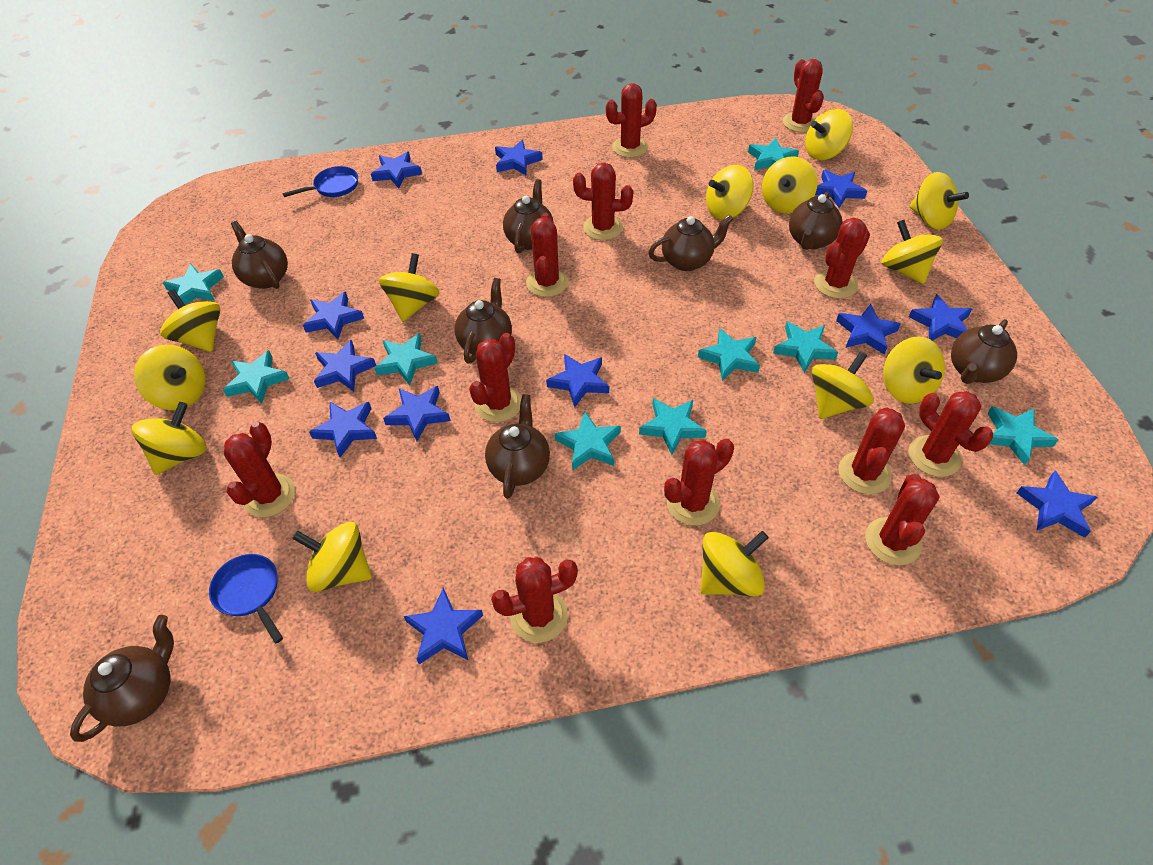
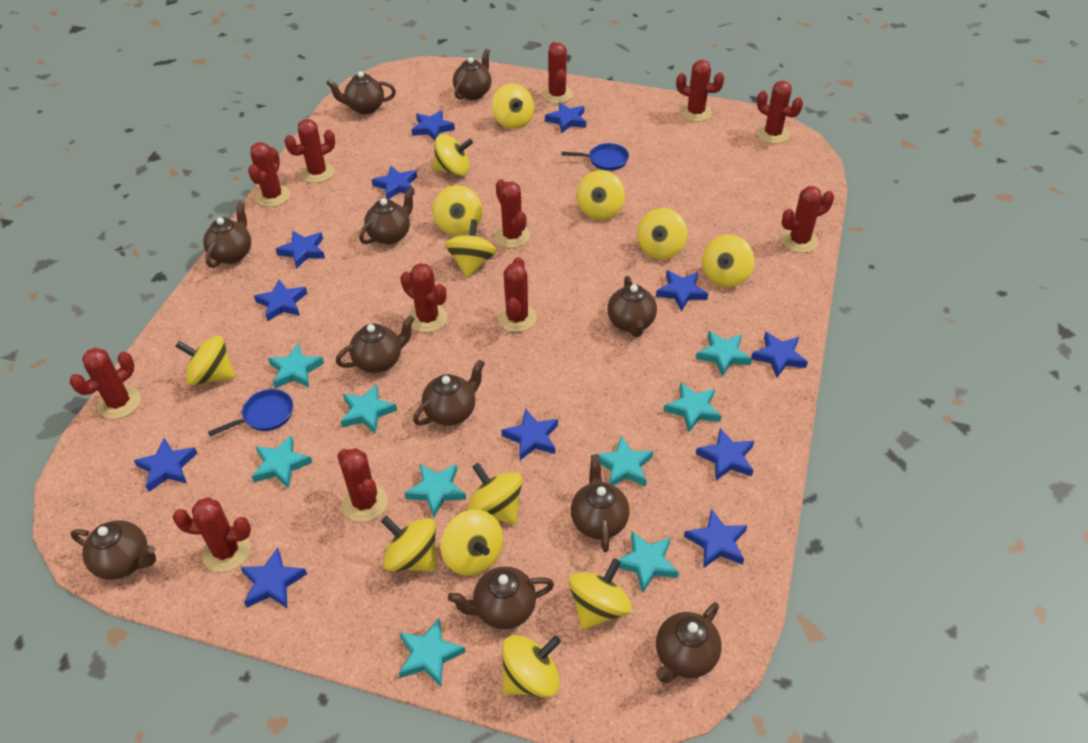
brown teapot: 8 -> 11

